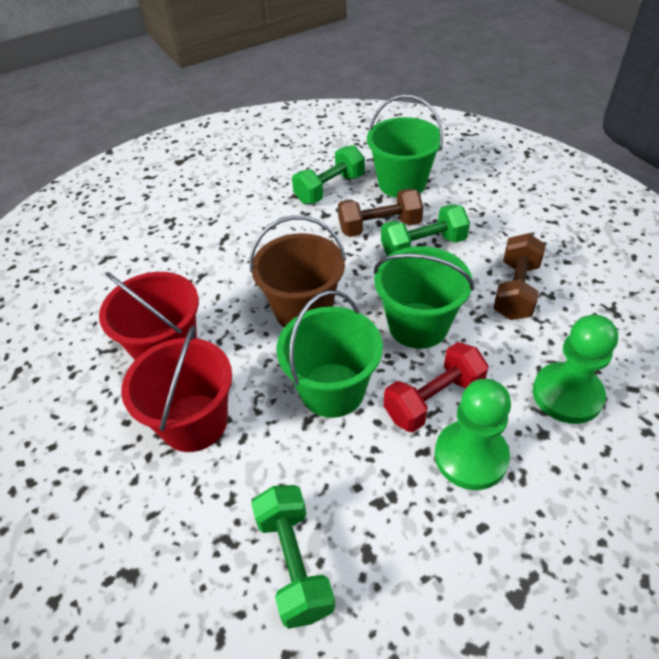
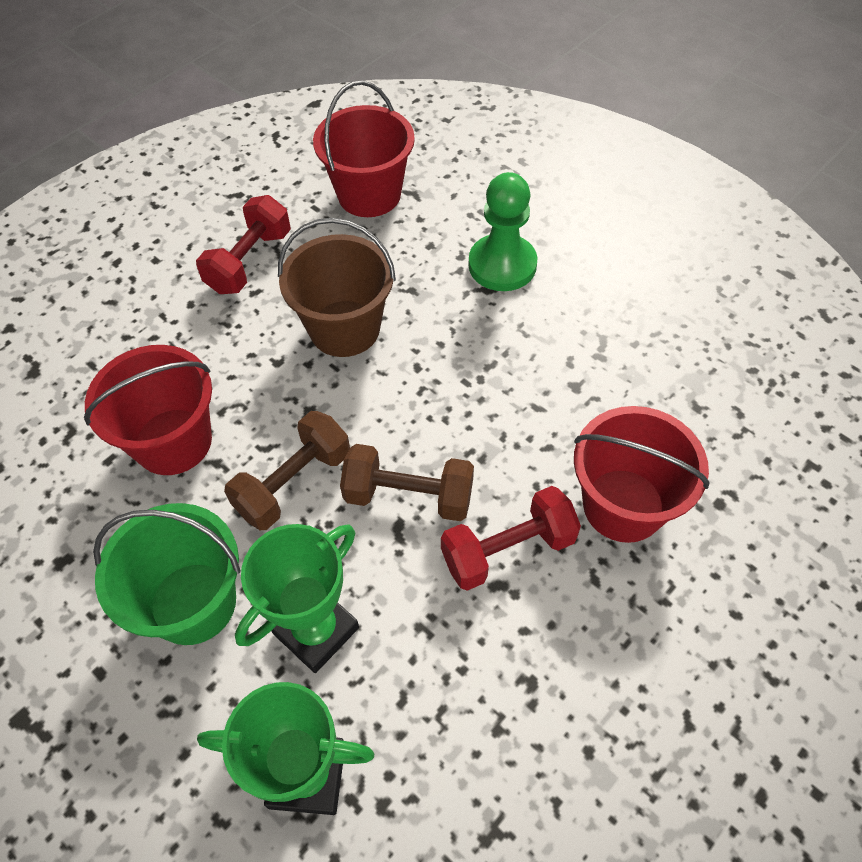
green bucket: 3 -> 1
green dumbbell: 3 -> 0
green pawn: 2 -> 1
green trophy: 0 -> 2
red bucket: 2 -> 3
red dumbbell: 1 -> 2

